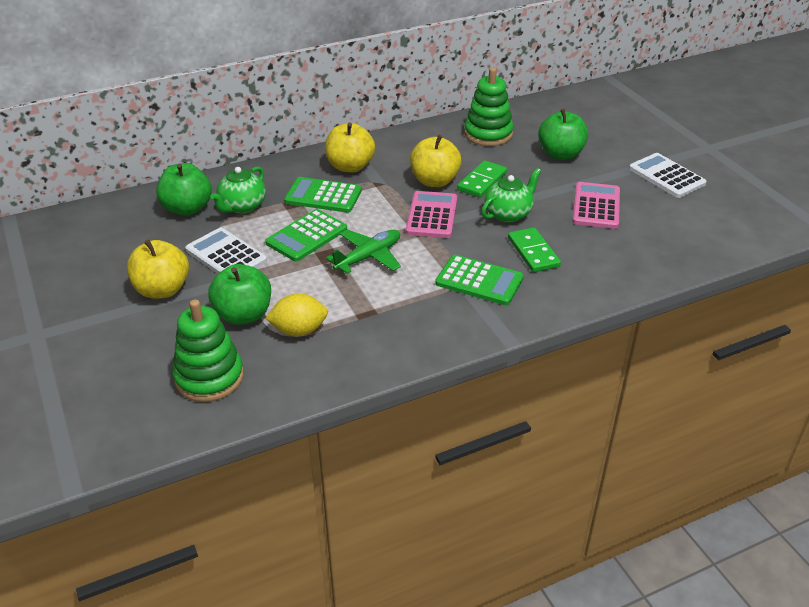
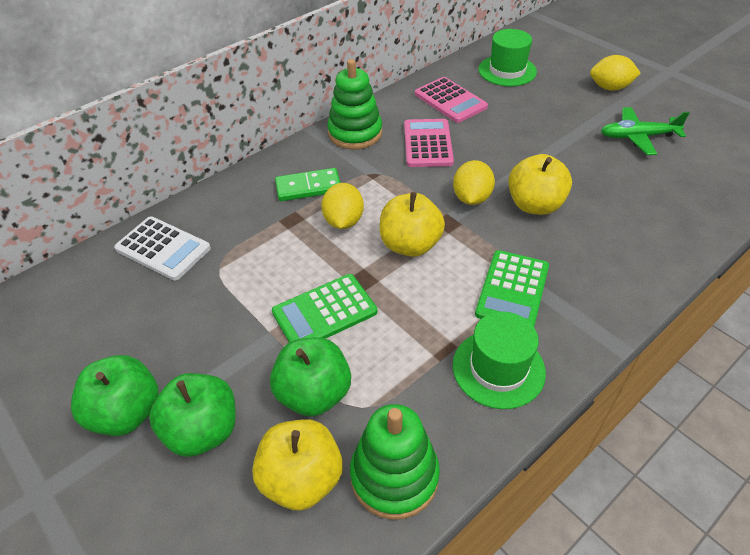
green calculator: 3 -> 2
green domino: 2 -> 1
green hat: 0 -> 2
green teapot: 2 -> 0
white calculator: 2 -> 1
yellow lemon: 1 -> 3

